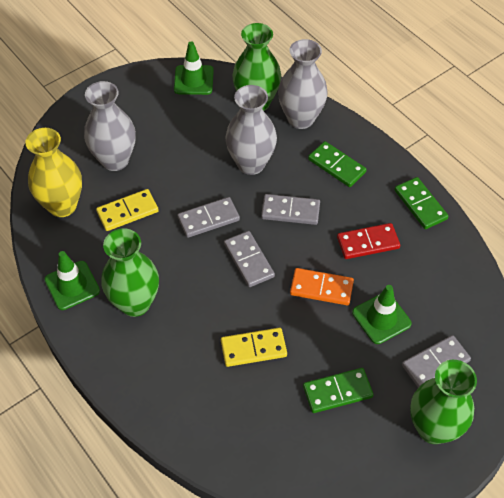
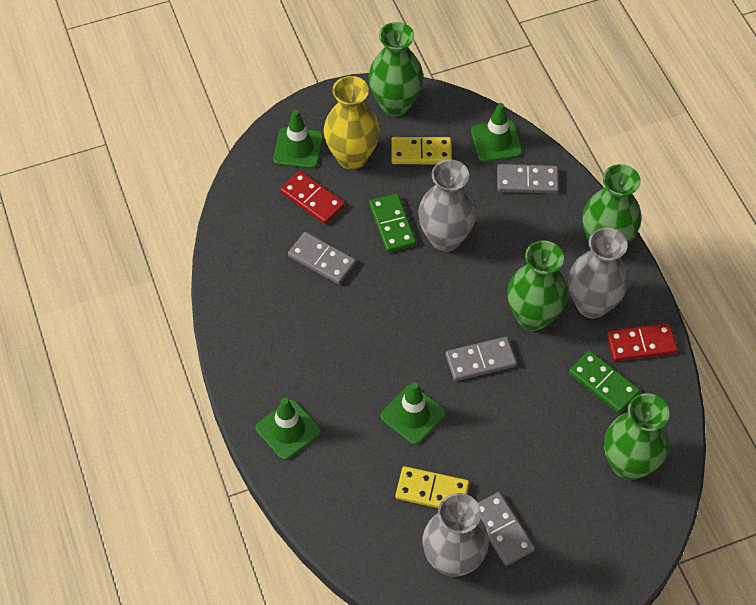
green domino: 3 -> 2
green traffic cone: 3 -> 4
green vase: 3 -> 4
orange domino: 1 -> 0
red domino: 1 -> 2

